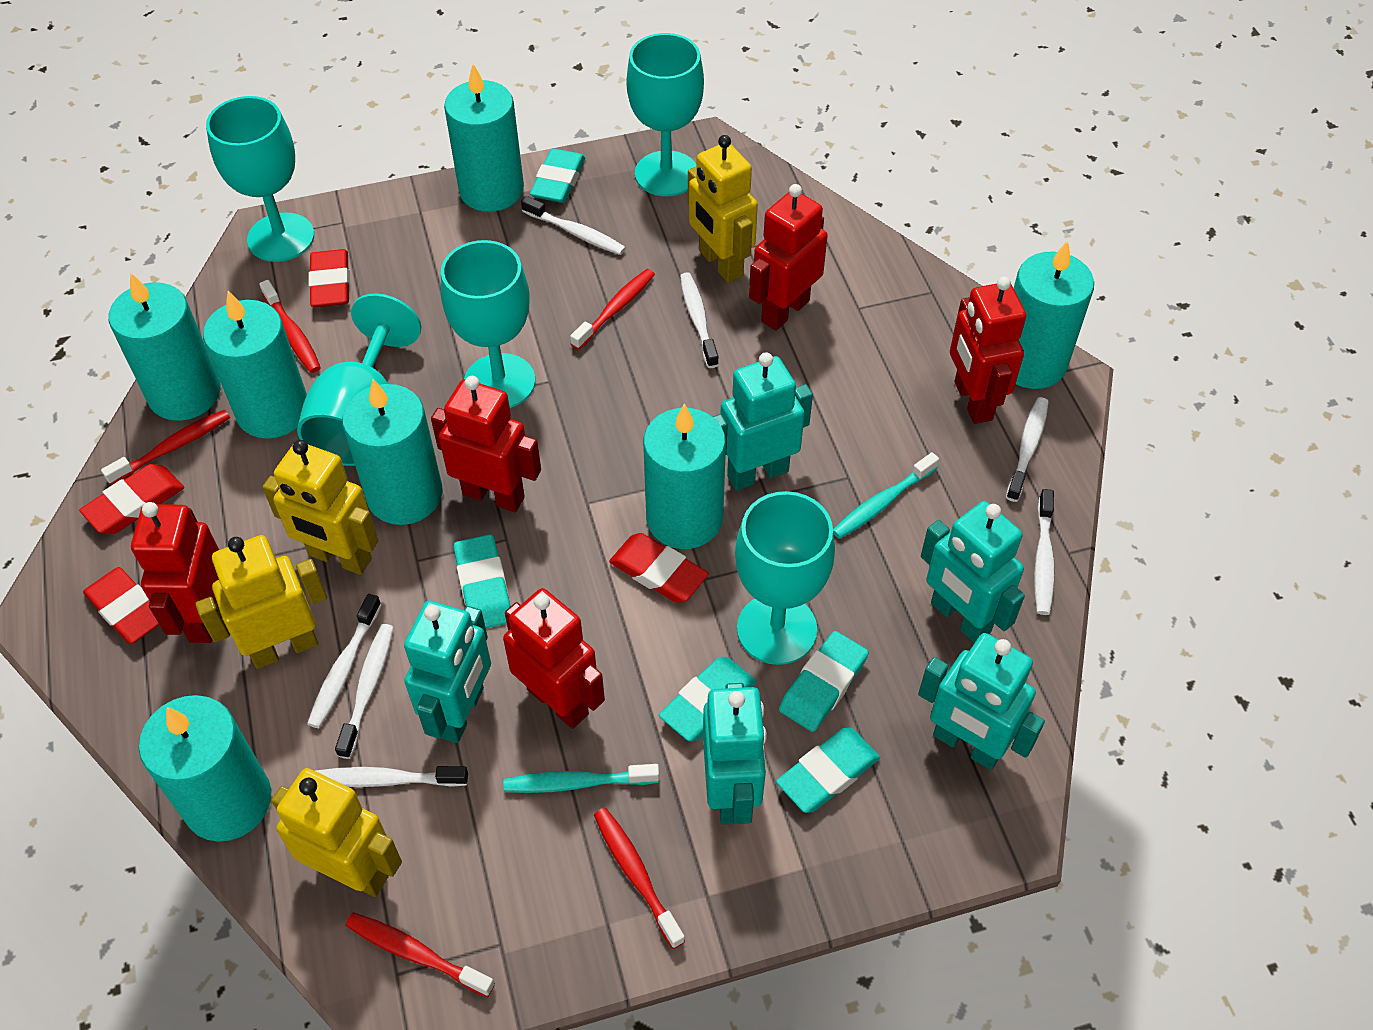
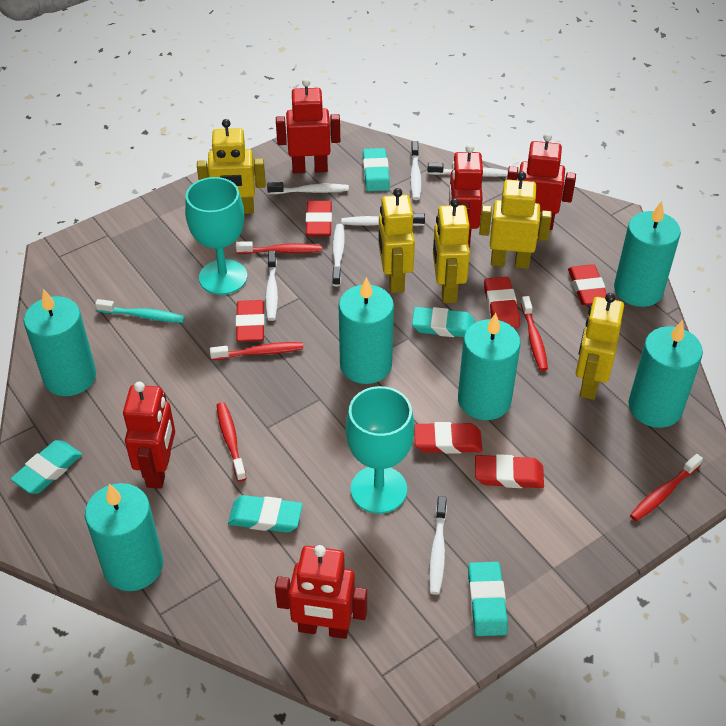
red eraser: 4 -> 6
turquoise candle: 7 -> 6
turquoise goblet: 5 -> 2
turquoise robot: 5 -> 0
turquoise toothbrush: 2 -> 1
yellow robot: 4 -> 5

